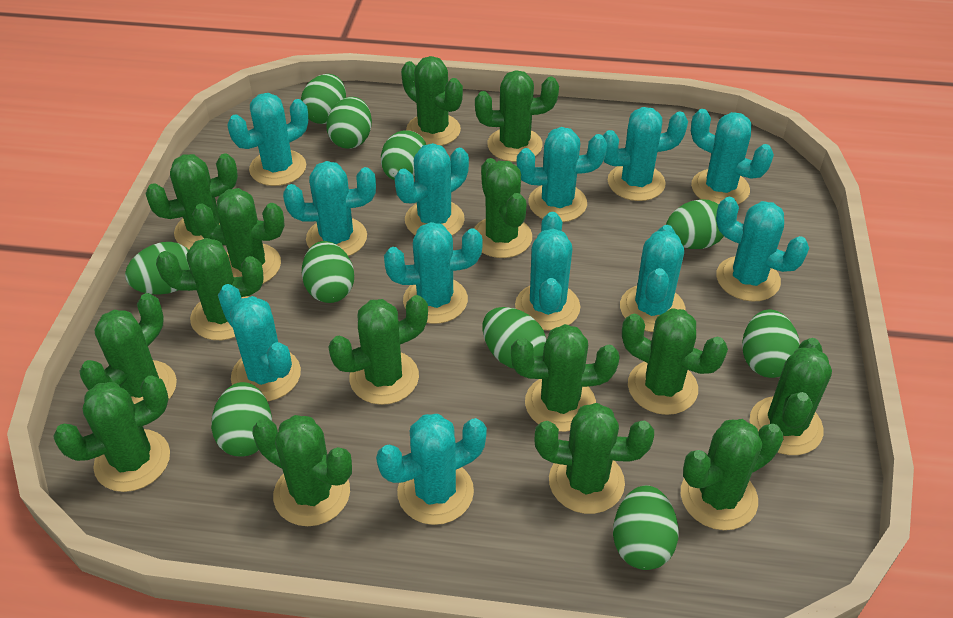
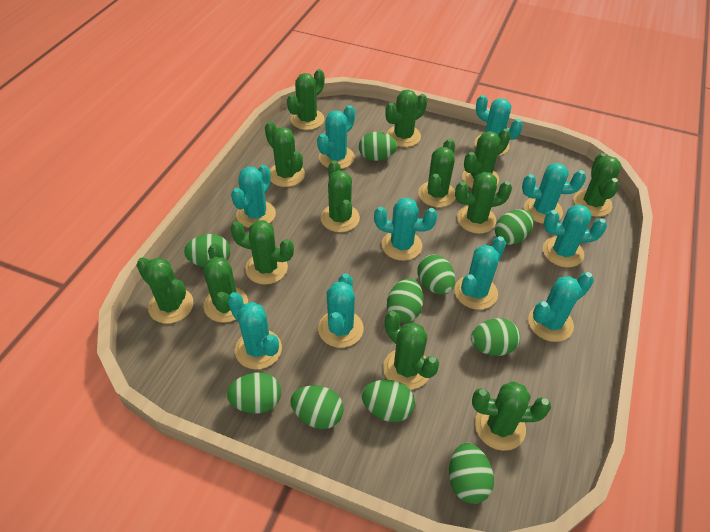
green cactus: 15 -> 13
turquoise cactus: 12 -> 10

